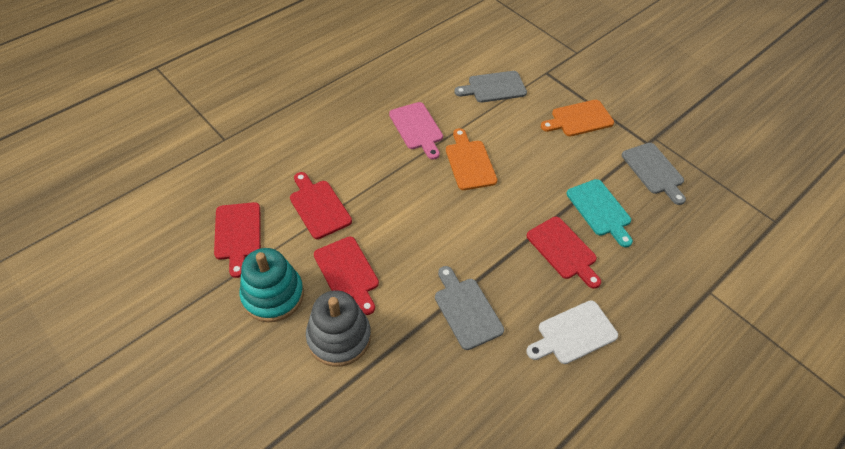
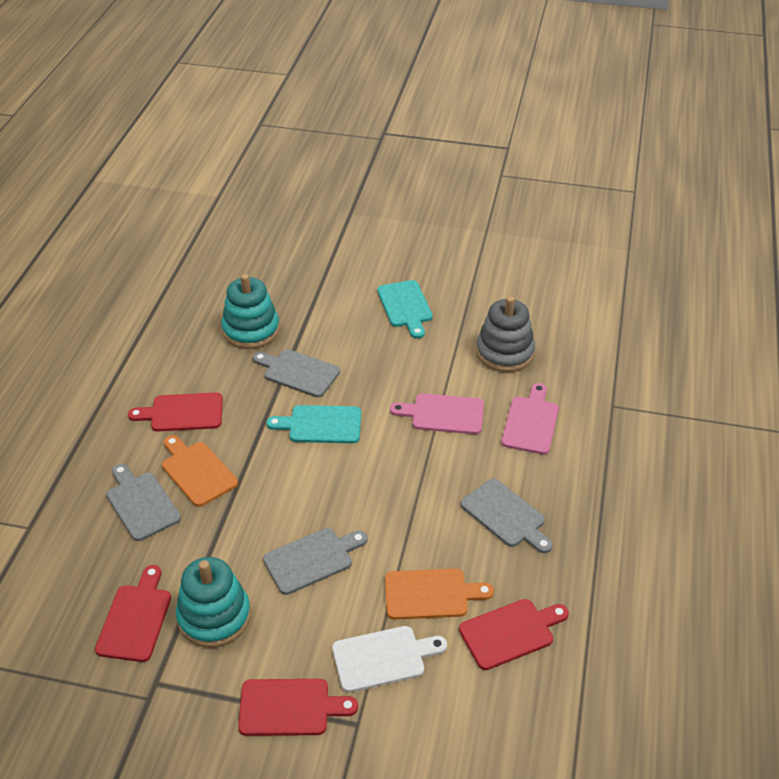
grey cutting board: 3 -> 4
pink cutting board: 1 -> 2
turquoise cutting board: 1 -> 2
turquoise stacking toy: 1 -> 2

